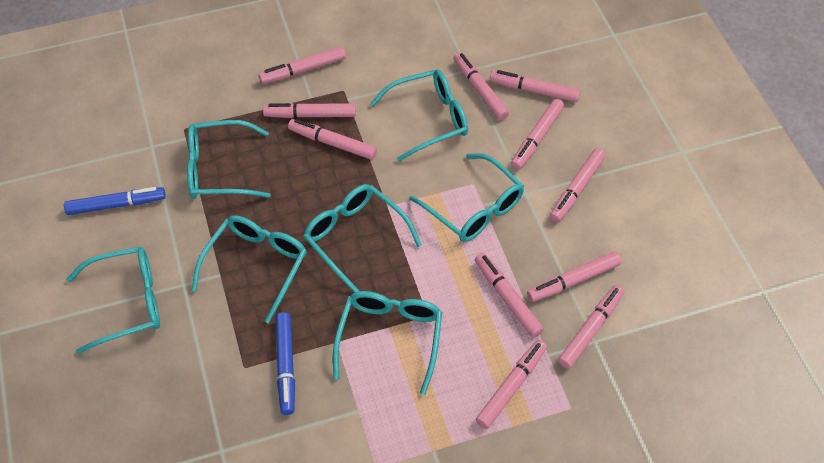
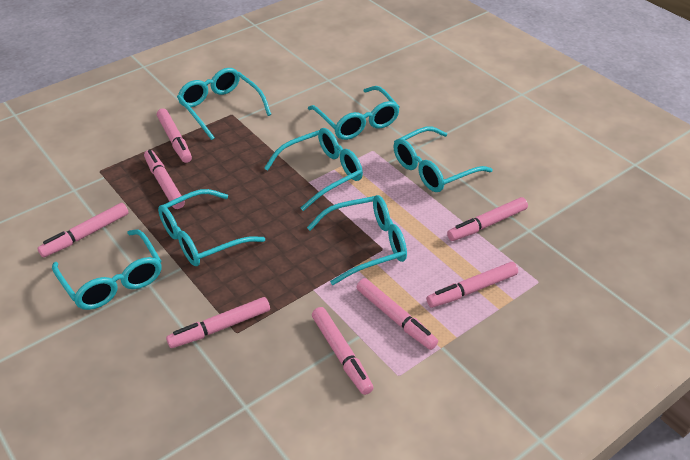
blue marker: 2 -> 0
pink marker: 11 -> 8

